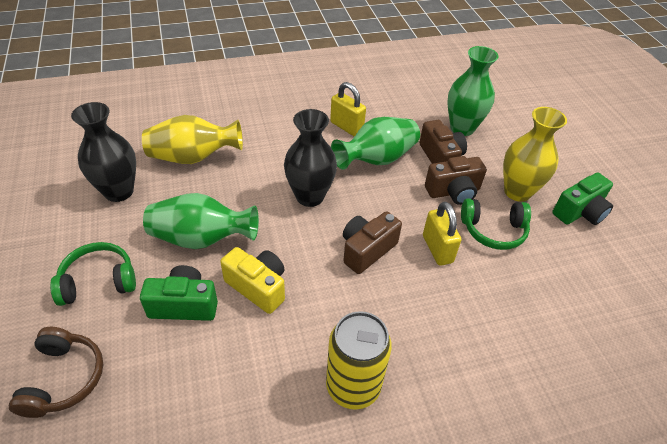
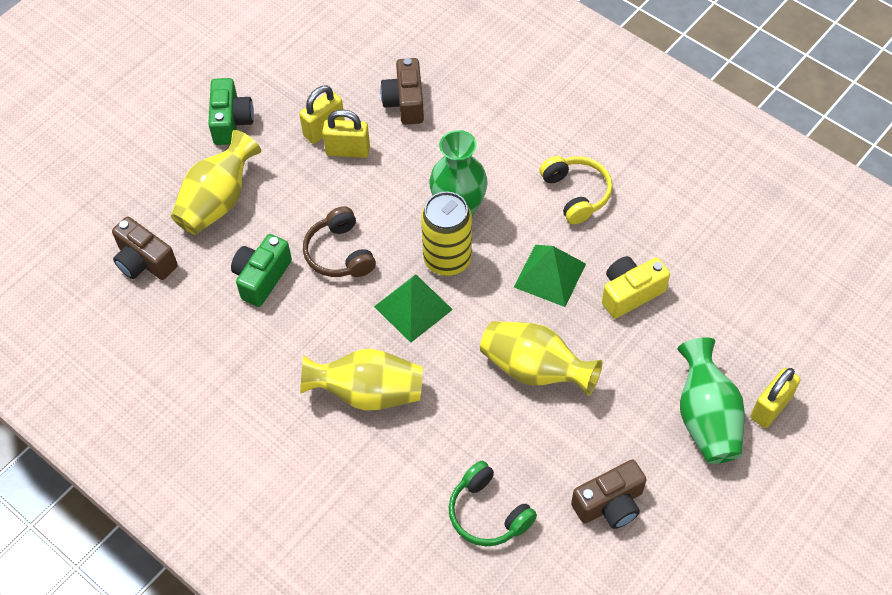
black vase: 2 -> 0
green headphones: 2 -> 1
green pyramid: 0 -> 2
green vase: 3 -> 2
yellow headphones: 0 -> 1
yellow padlock: 2 -> 3
yellow vase: 2 -> 3

